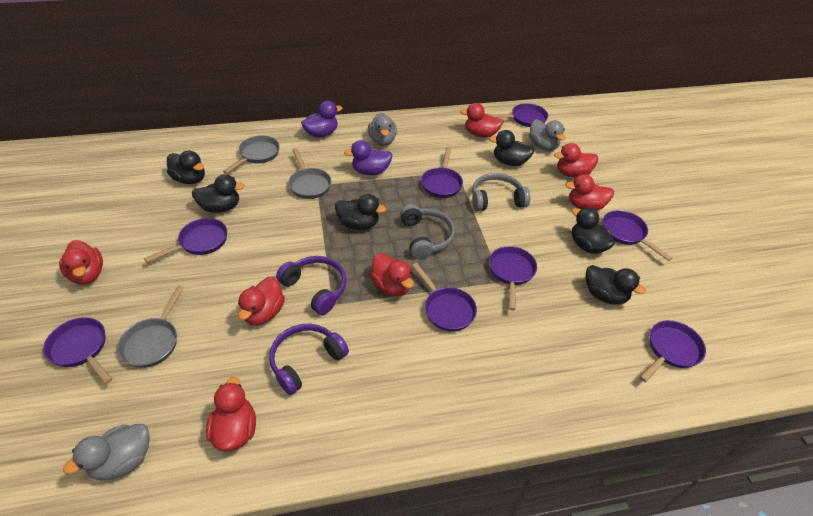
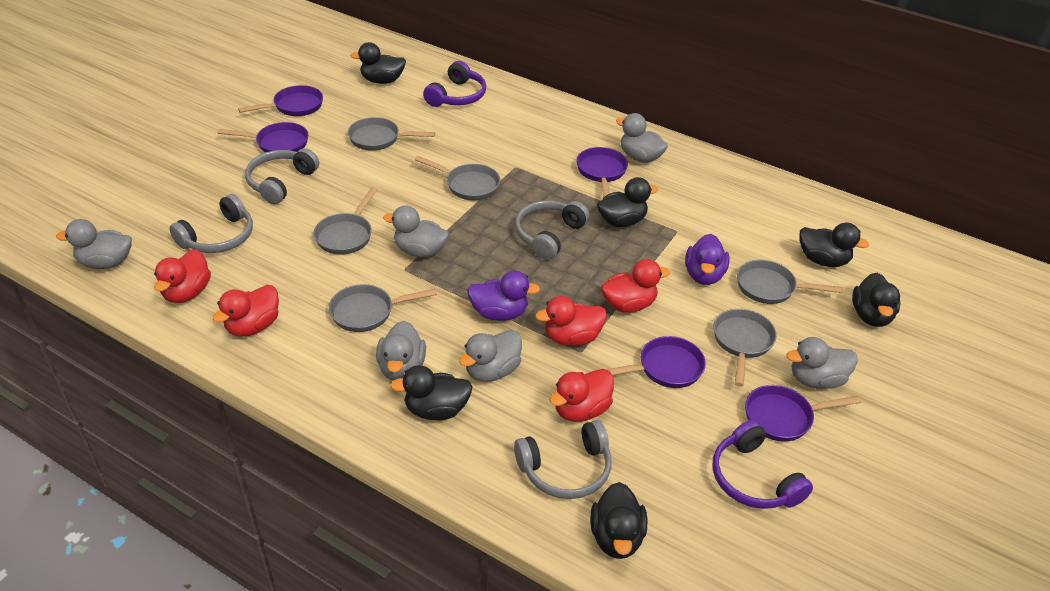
grey duck: 3 -> 6
grey headphones: 2 -> 4
grey pan: 3 -> 6
purple pan: 8 -> 5
red duck: 7 -> 5

